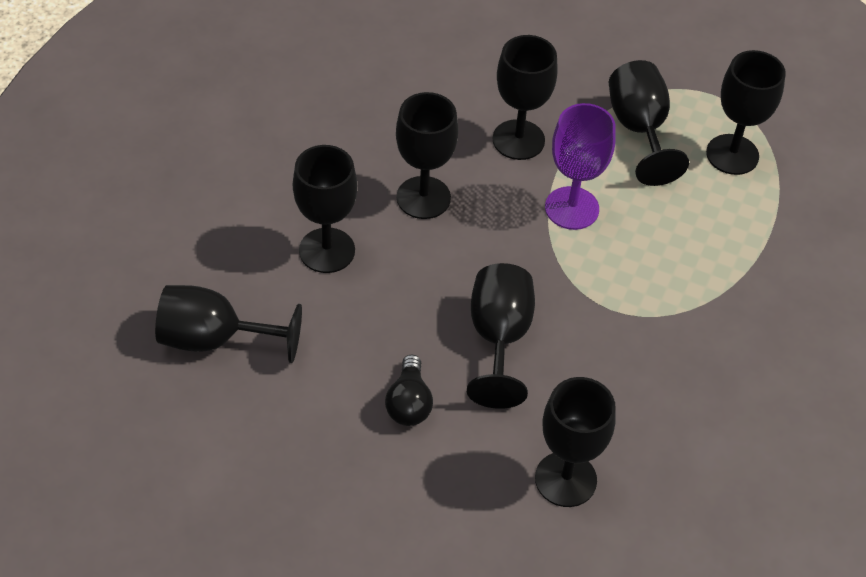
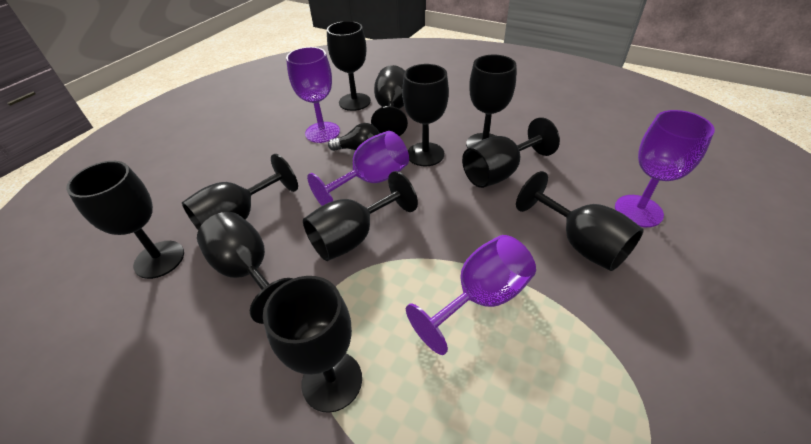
black goblet: 8 -> 11
purple goblet: 1 -> 4

